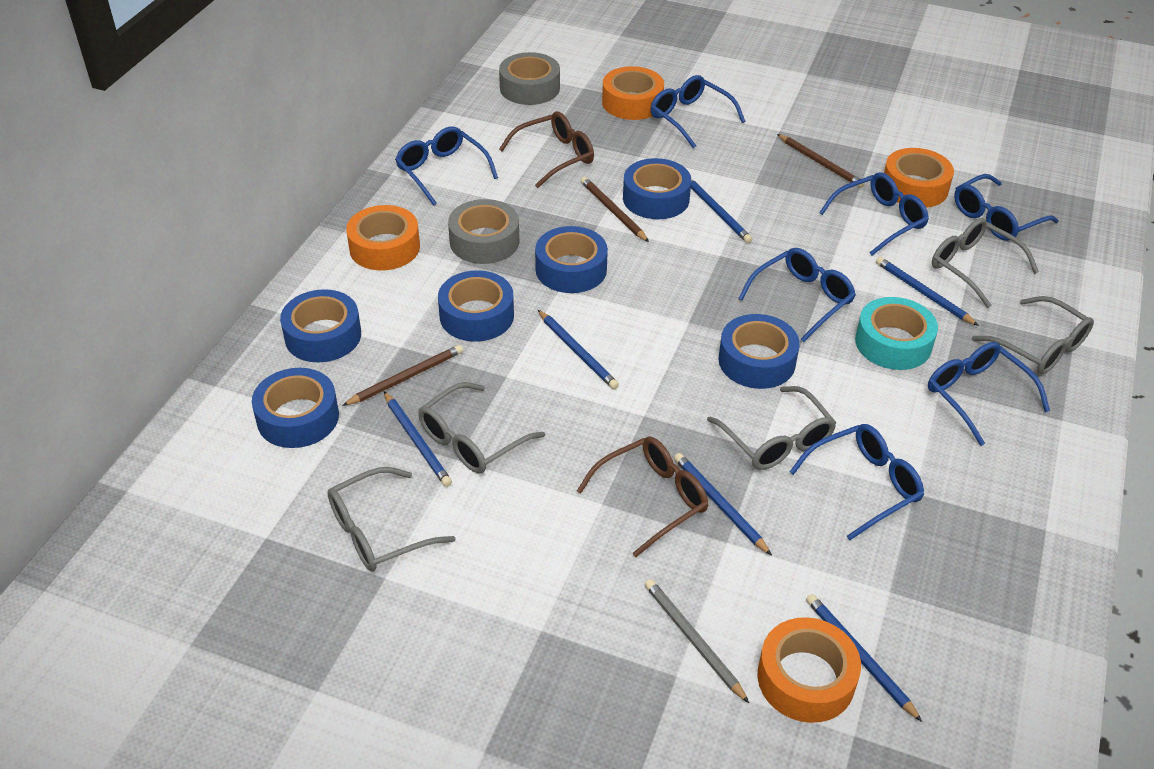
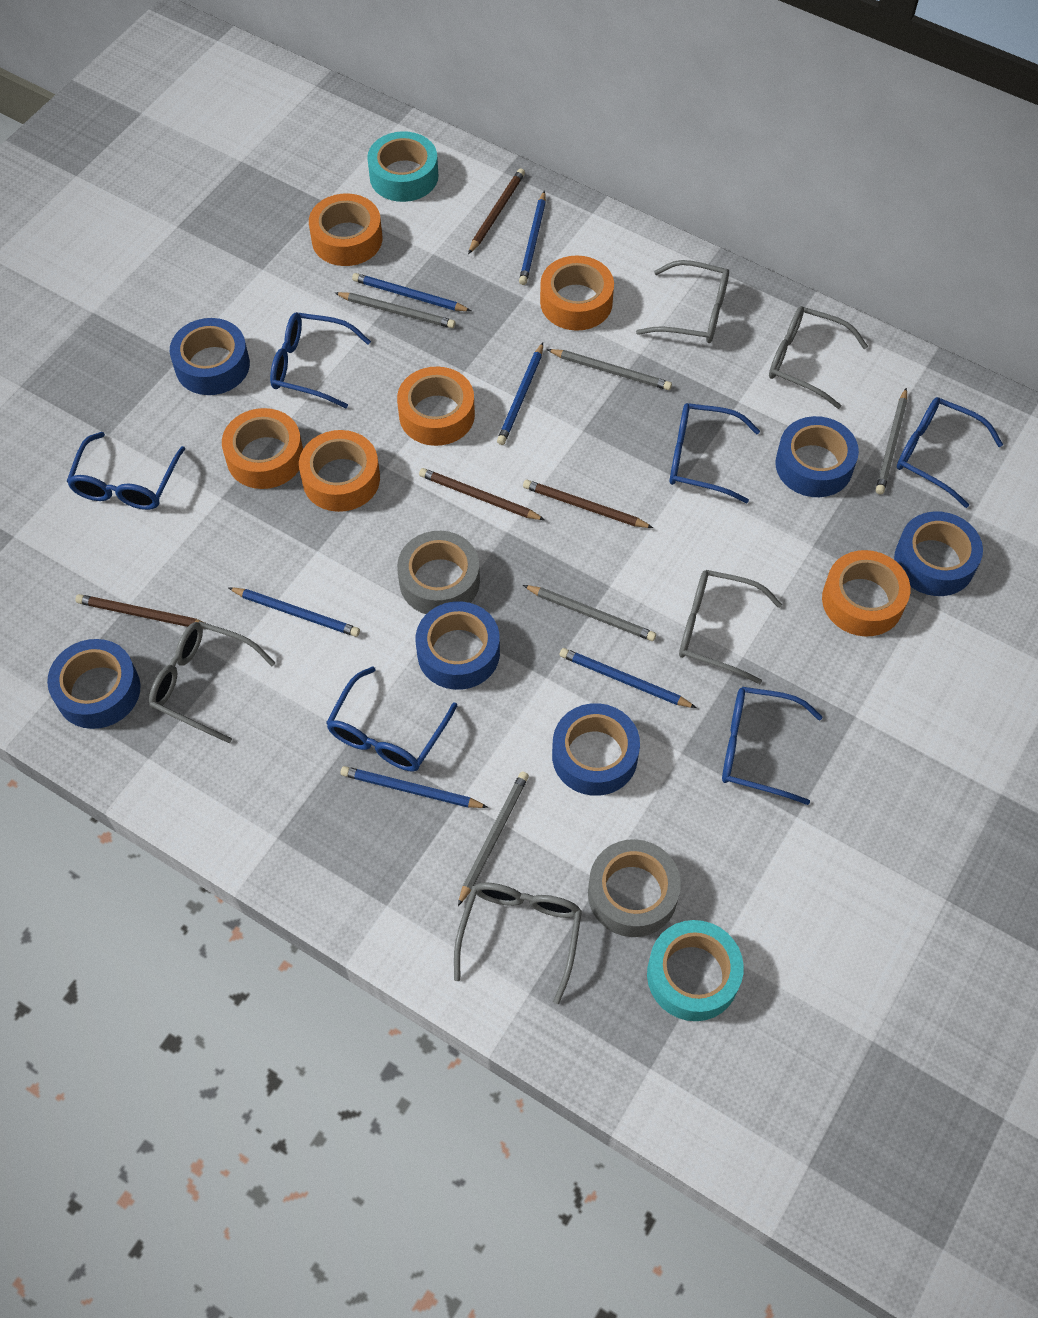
blue glasses: 7 -> 6
brown glasses: 2 -> 0
brown pencil: 3 -> 4
grey pencil: 1 -> 5
orange tape: 4 -> 6
turquoise tape: 1 -> 2

